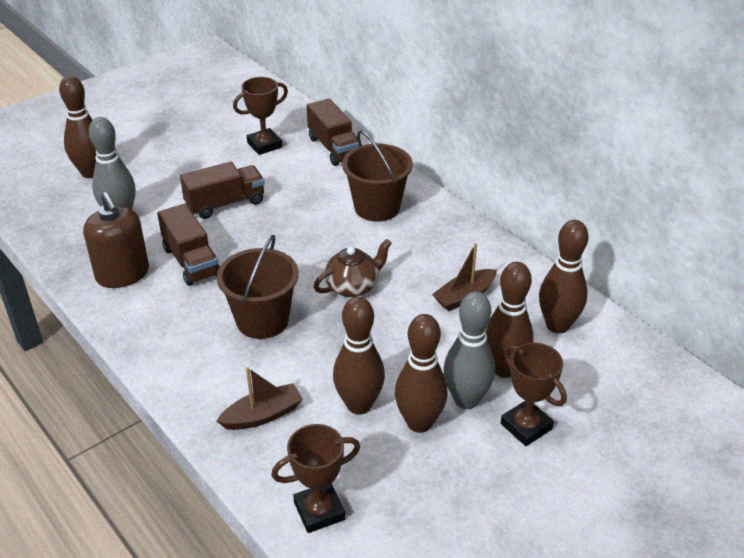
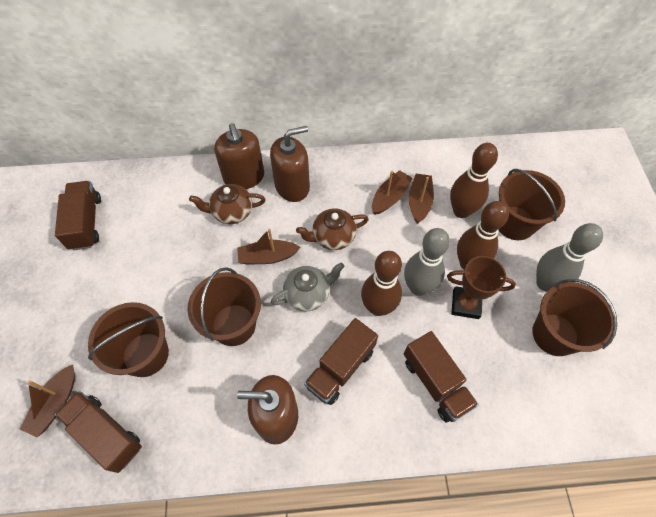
brown boat: 2 -> 4
brown bowling pin: 5 -> 3
brown bucket: 2 -> 4
brown soap dispenser: 1 -> 3
brown teapot: 1 -> 2
brown trophy: 3 -> 1
brown truck: 3 -> 4
grey teapot: 0 -> 1

